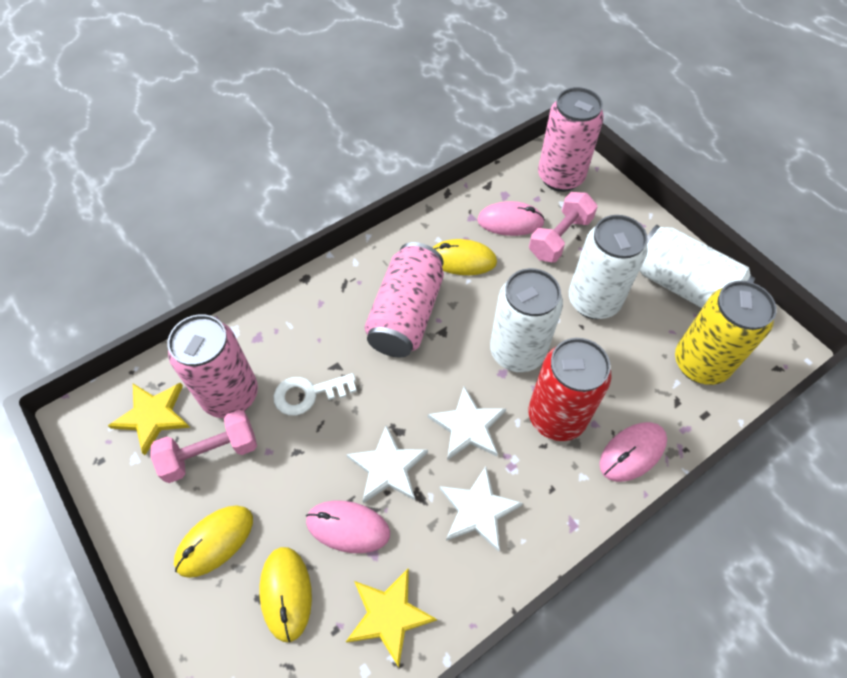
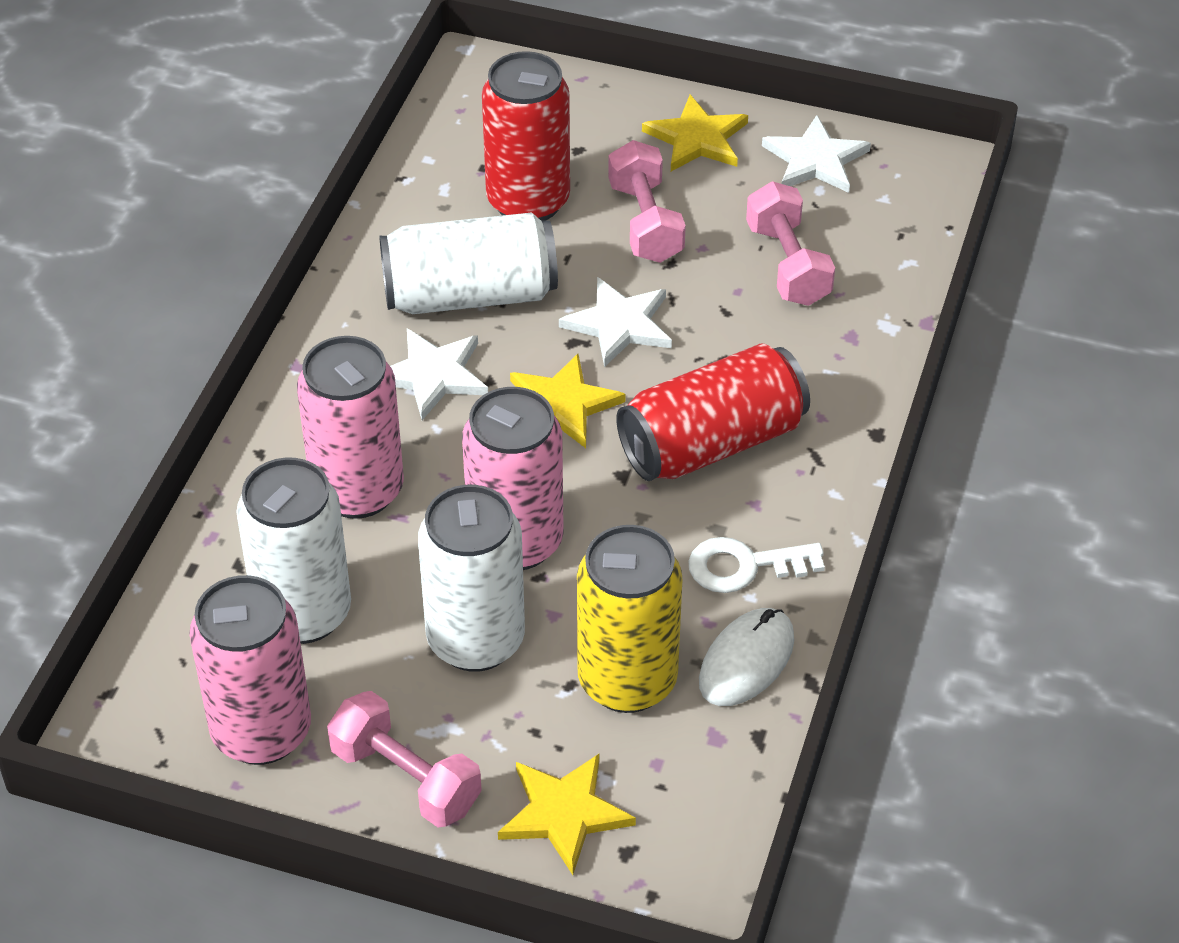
pink dumbbell: 2 -> 3
pink mouse: 3 -> 0
red can: 1 -> 2
white mouse: 0 -> 1
yellow mouse: 3 -> 0
yellow star: 2 -> 3

